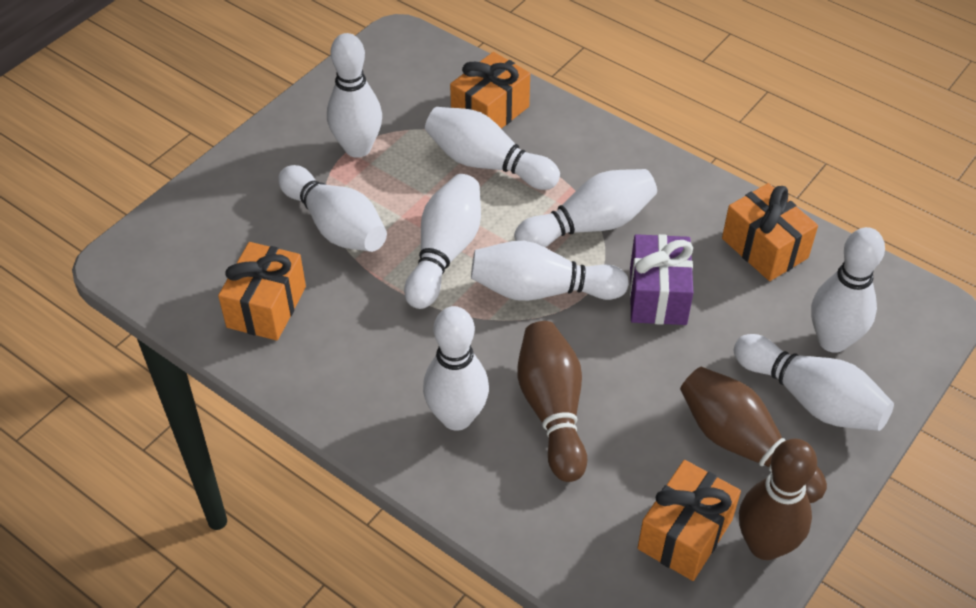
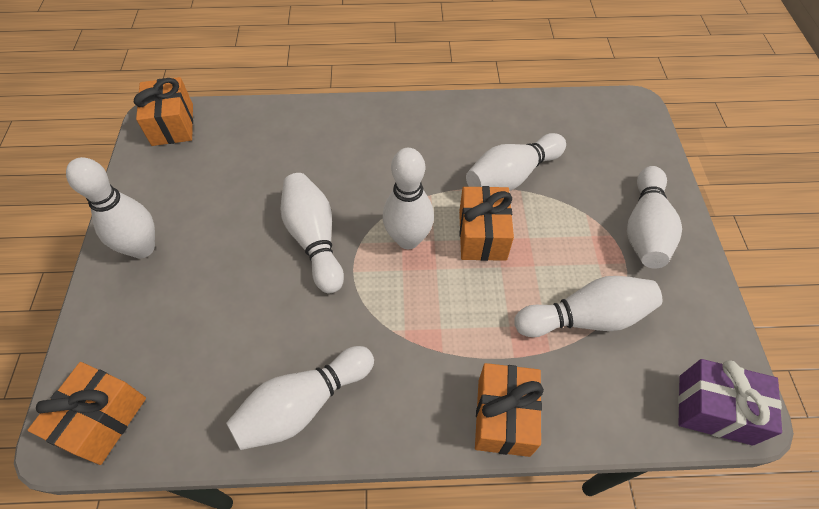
brown bowling pin: 3 -> 0
white bowling pin: 9 -> 7

